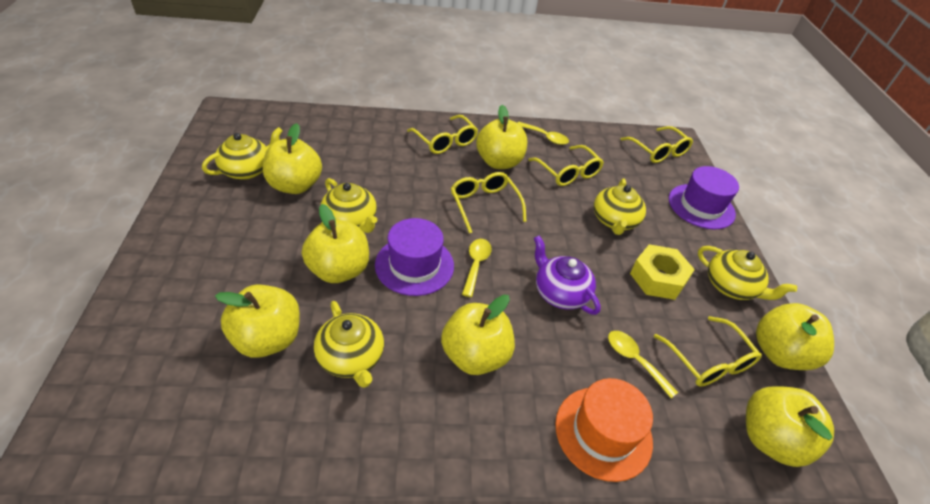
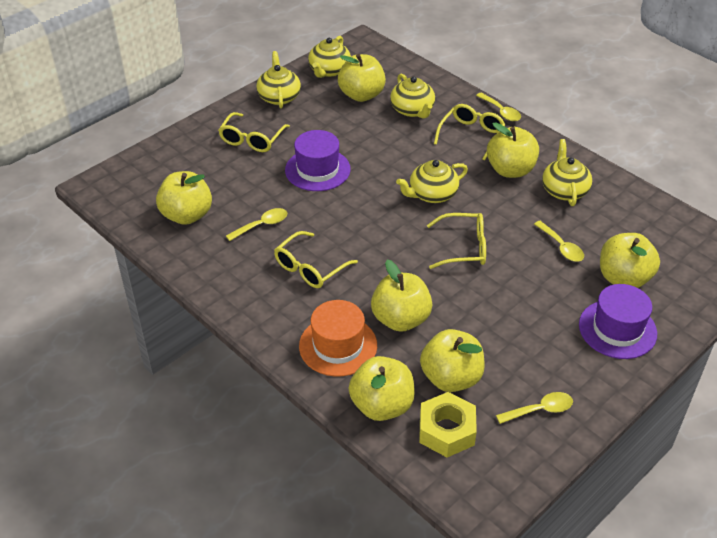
purple teapot: 1 -> 0
yellow glasses: 5 -> 4
yellow spoon: 3 -> 4

